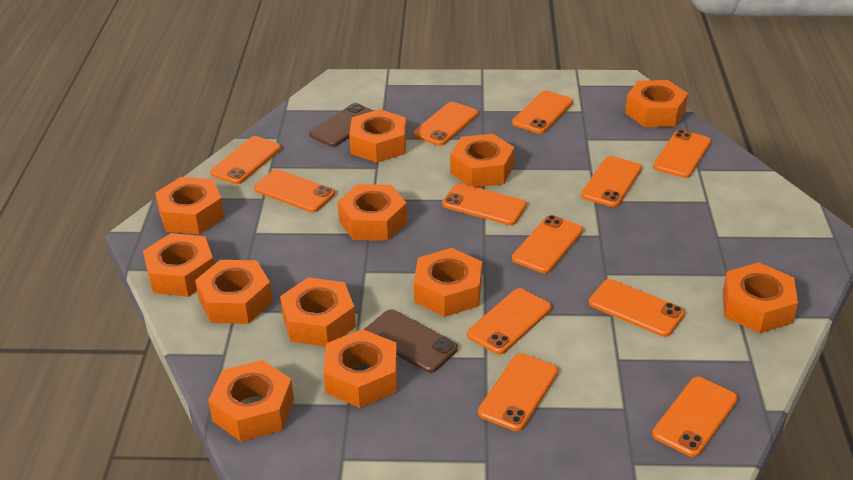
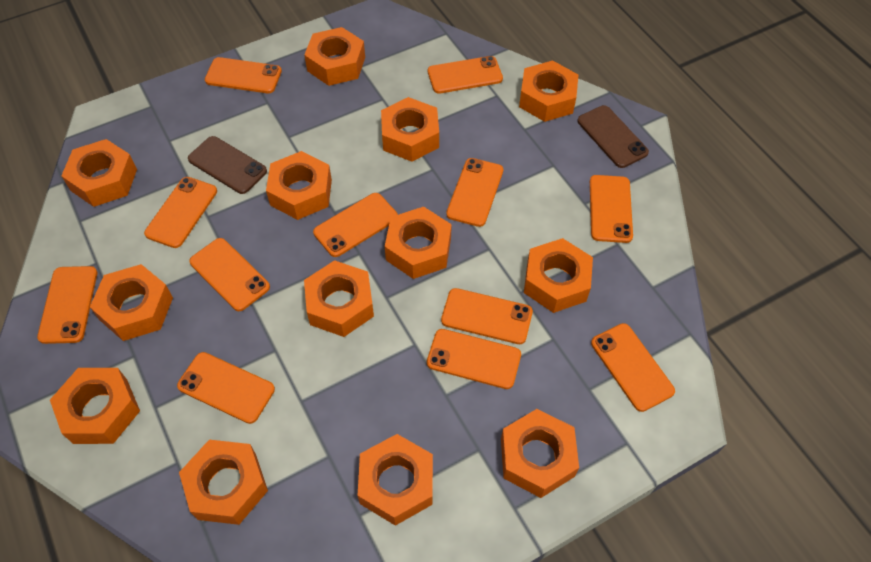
orange nut: 12 -> 13

